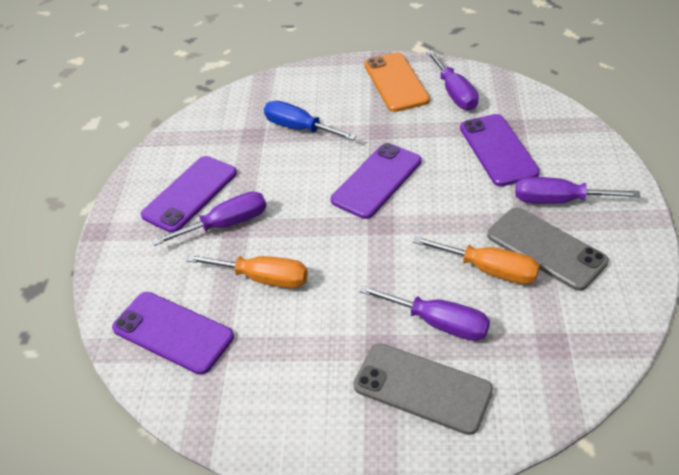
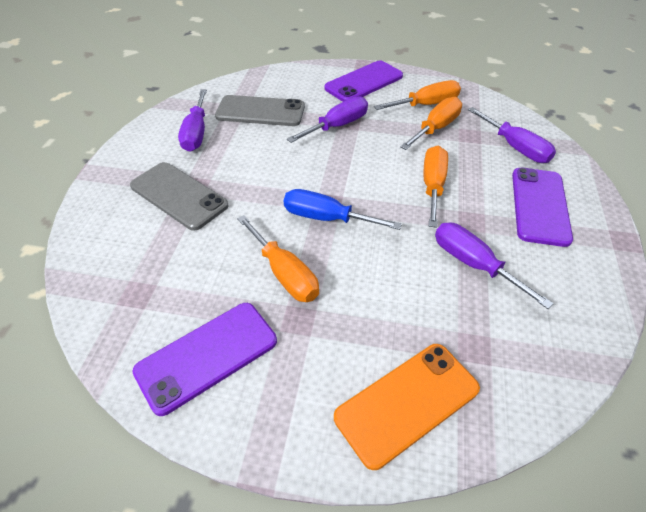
orange screwdriver: 2 -> 4
purple phone: 4 -> 3

